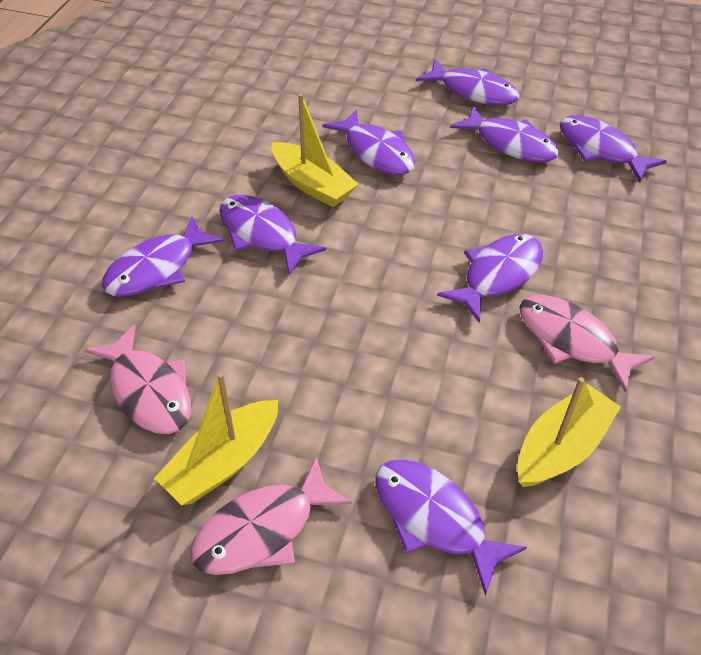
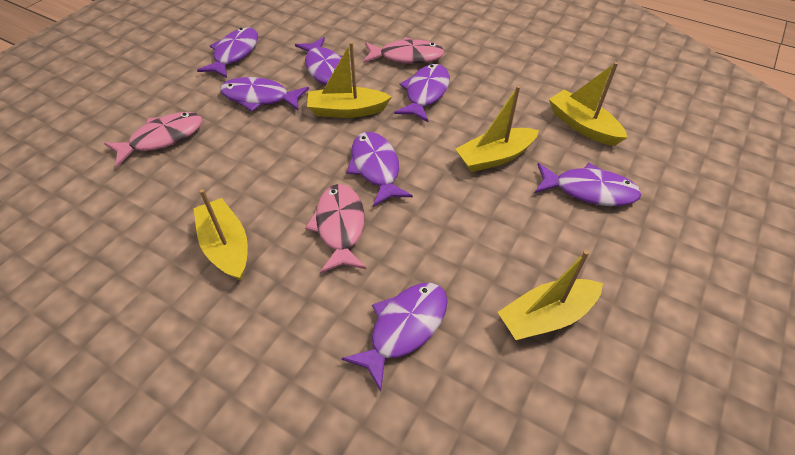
purple fish: 8 -> 7
yellow boat: 3 -> 5

